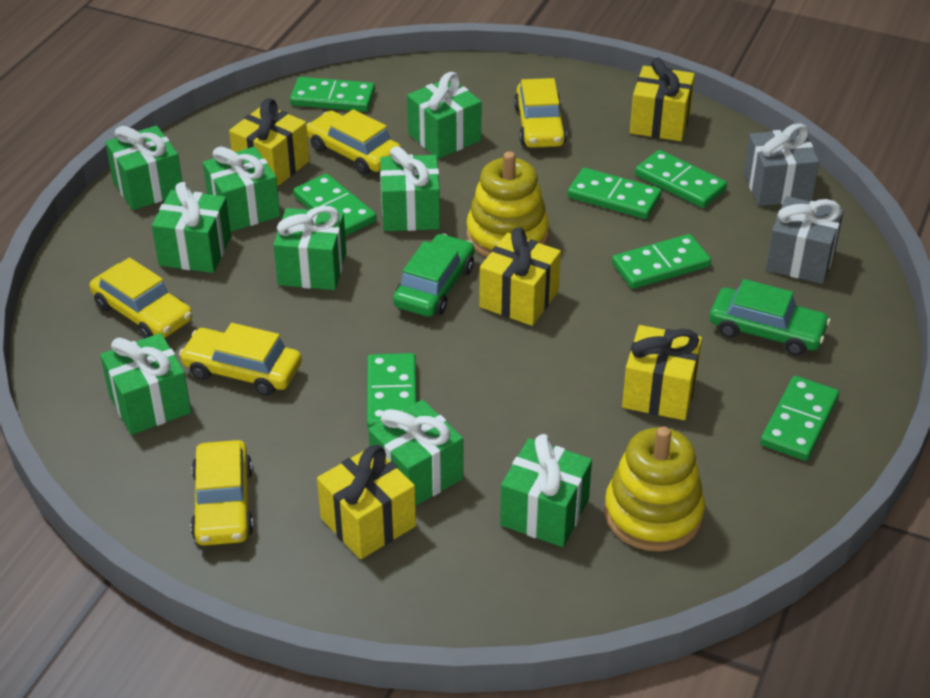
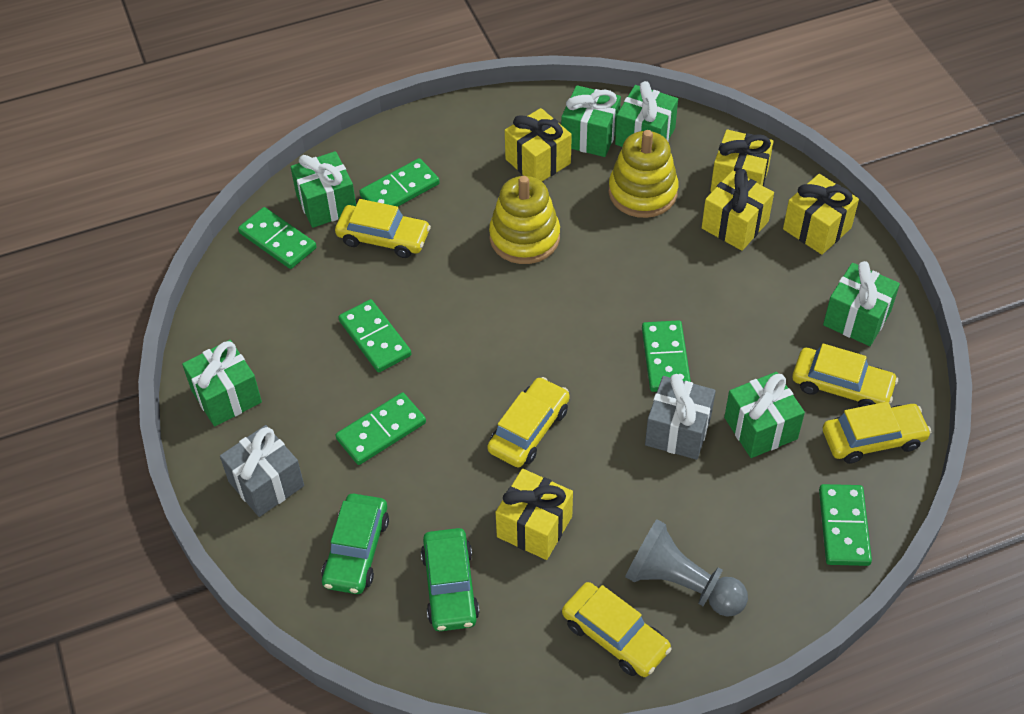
green domino: 7 -> 6
green gift: 9 -> 6
grey pawn: 0 -> 1

